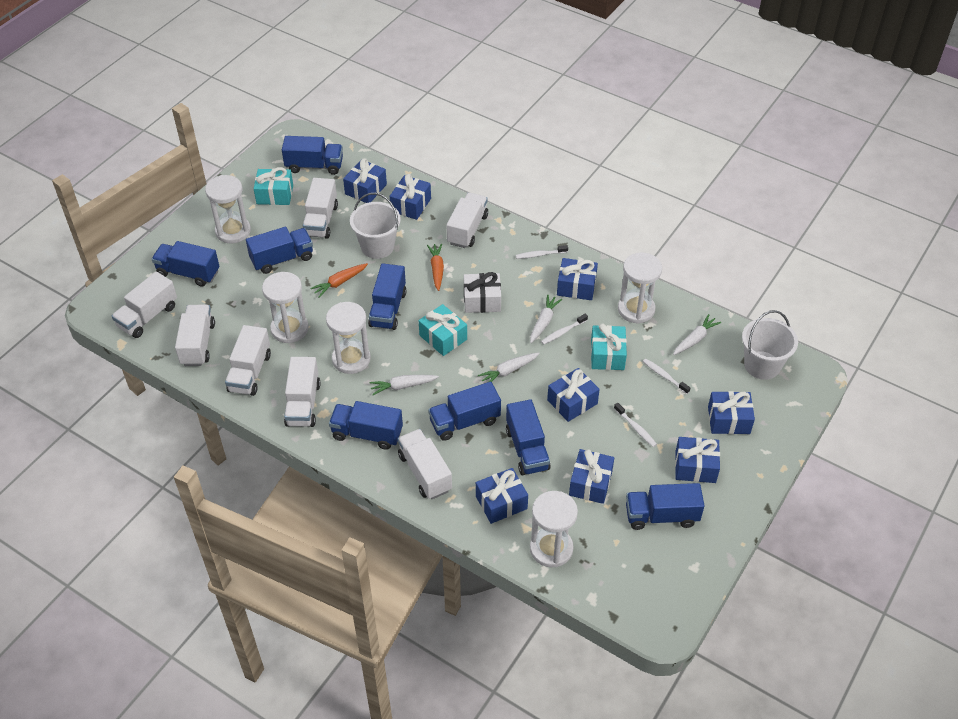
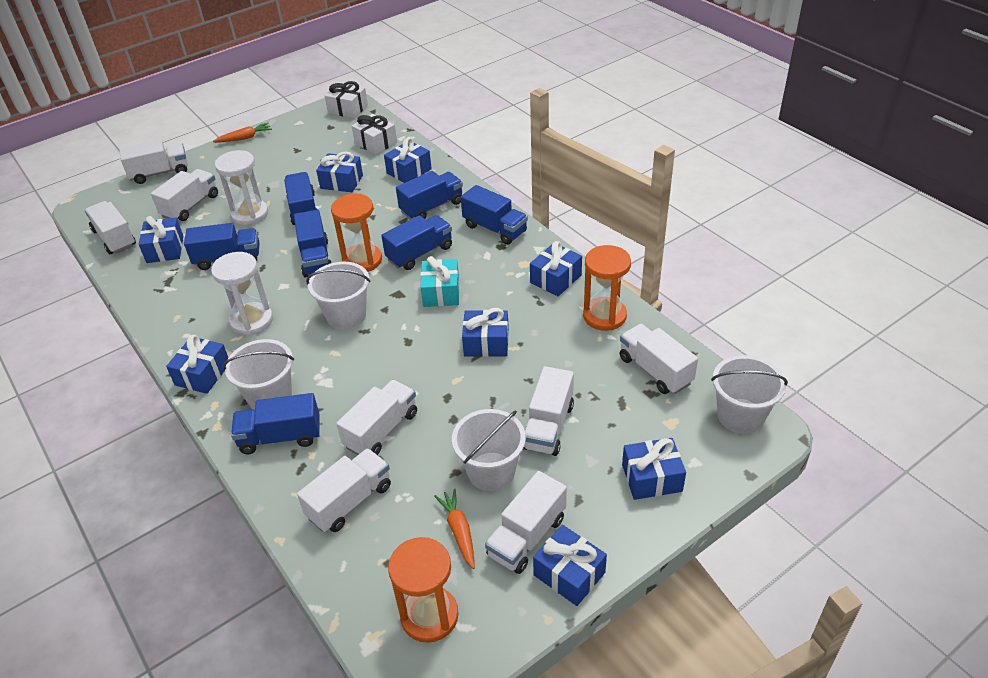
blue truck: 8 -> 7
orange hourglass: 0 -> 3
turquoise gift: 3 -> 1
white bucket: 2 -> 4
white carrot: 4 -> 0
white gift: 1 -> 2
white hourglass: 5 -> 2
white toothbrush: 4 -> 0
white truck: 7 -> 8

